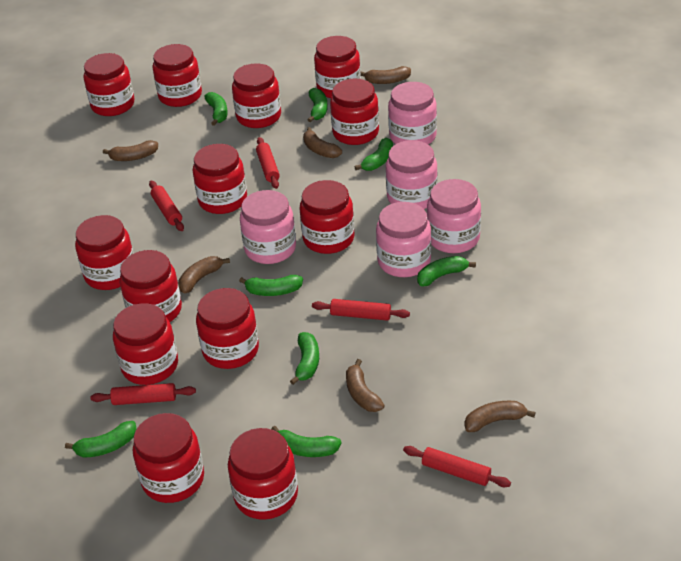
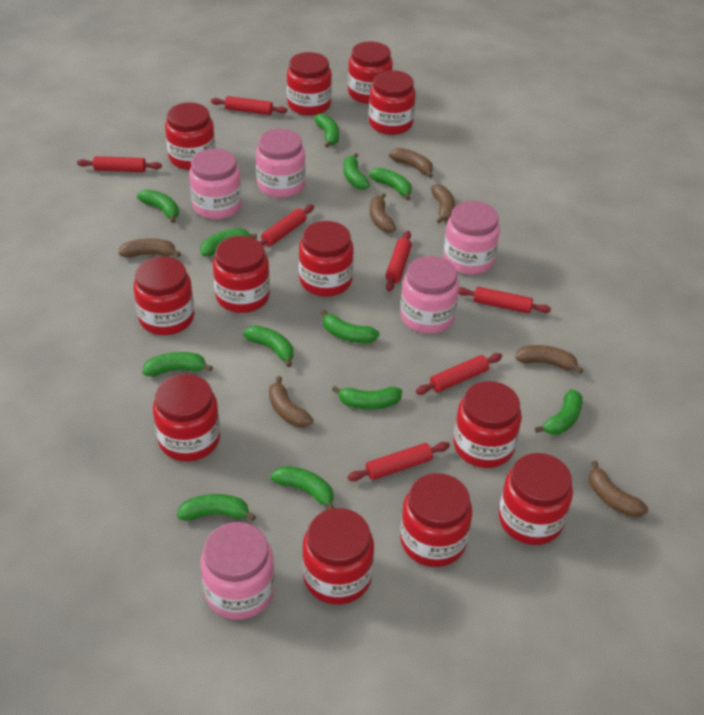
brown banana: 6 -> 7
green banana: 8 -> 12
red jar: 13 -> 12
red rolling pin: 5 -> 7

